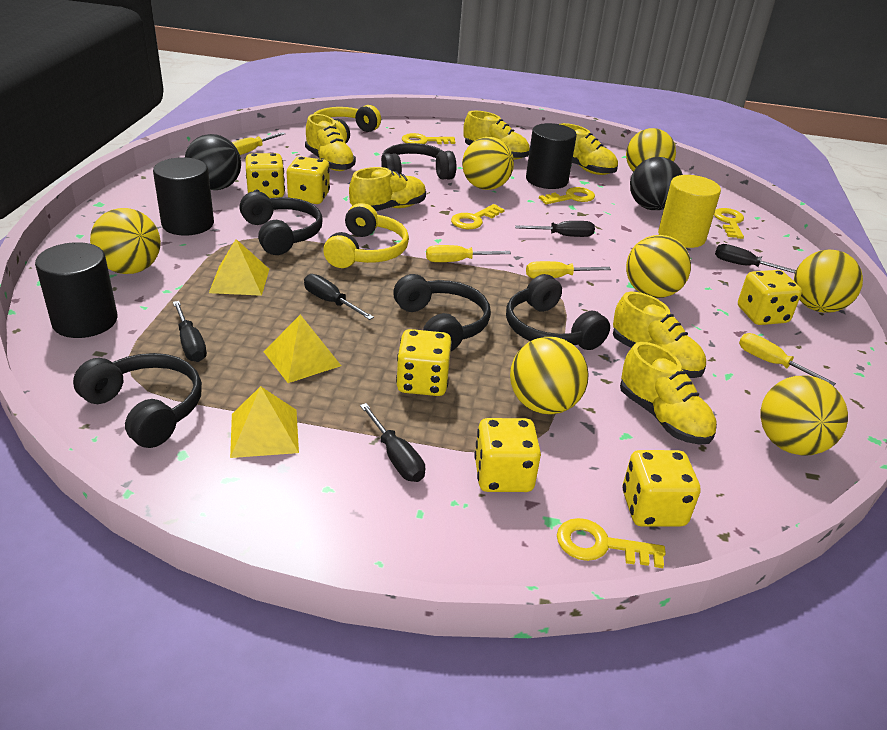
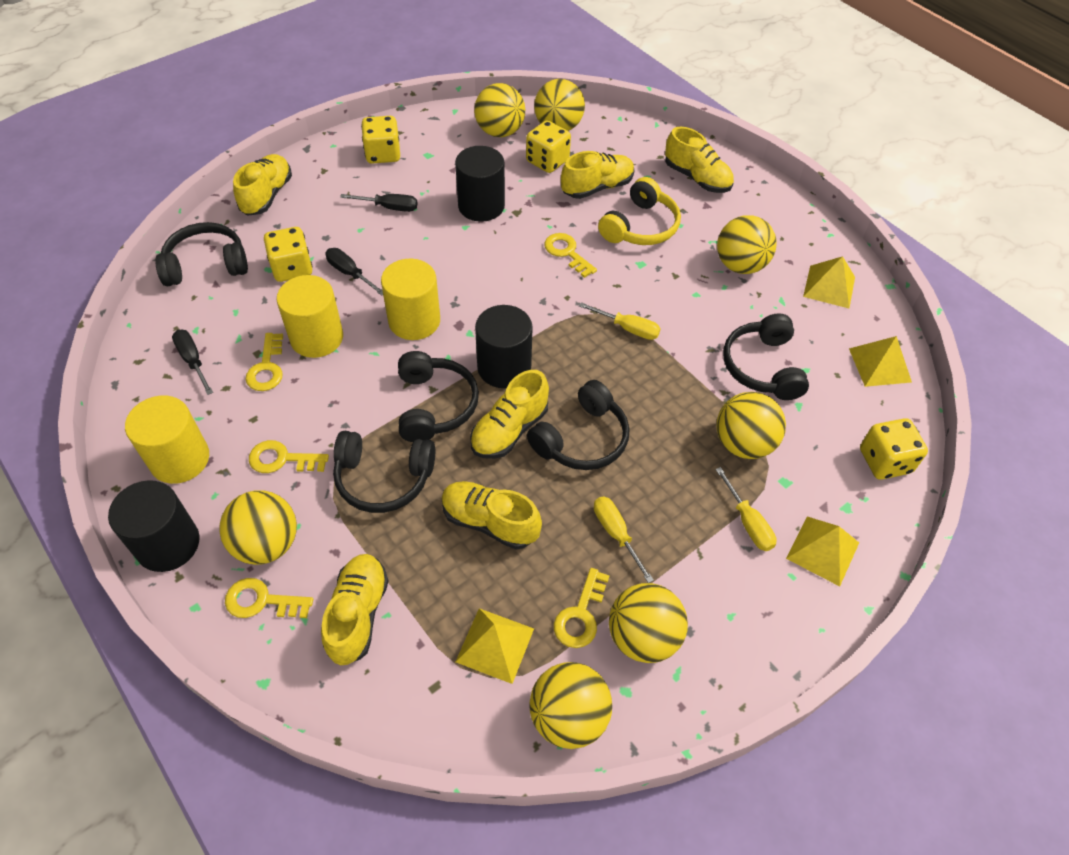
black ball: 2 -> 0
black screwdriver: 5 -> 3
yellow cylinder: 1 -> 3
yellow dice: 6 -> 4
yellow headphones: 2 -> 1
yellow pyramid: 3 -> 4
yellow screwdriver: 4 -> 3

